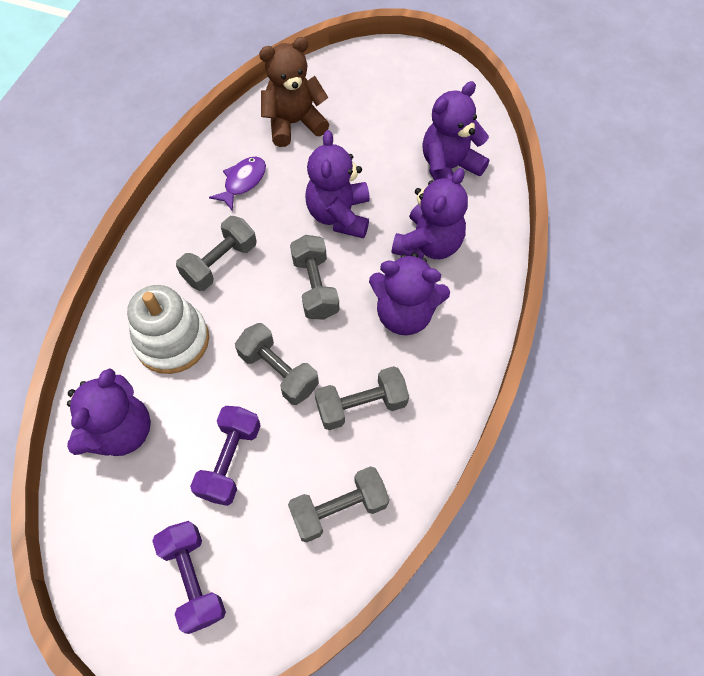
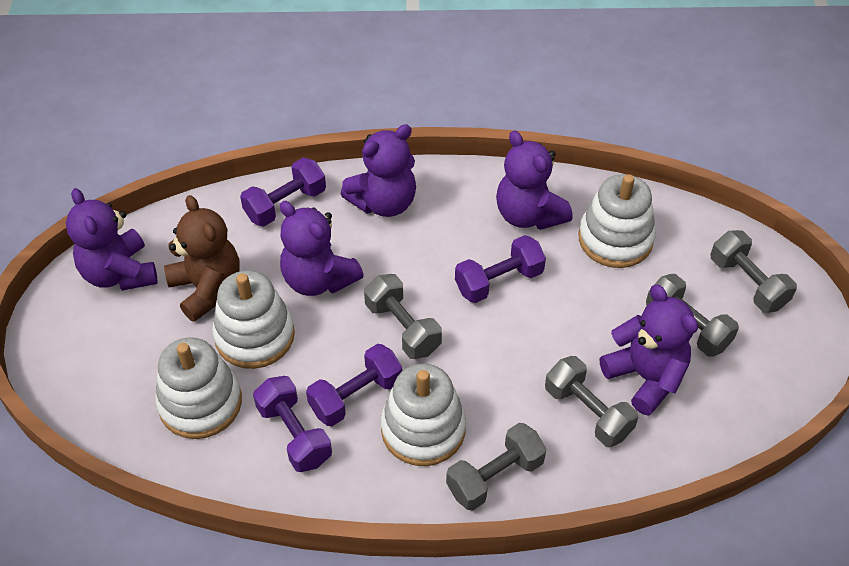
purple dumbbell: 2 -> 4
purple fish: 1 -> 0
white stacking toy: 1 -> 4

